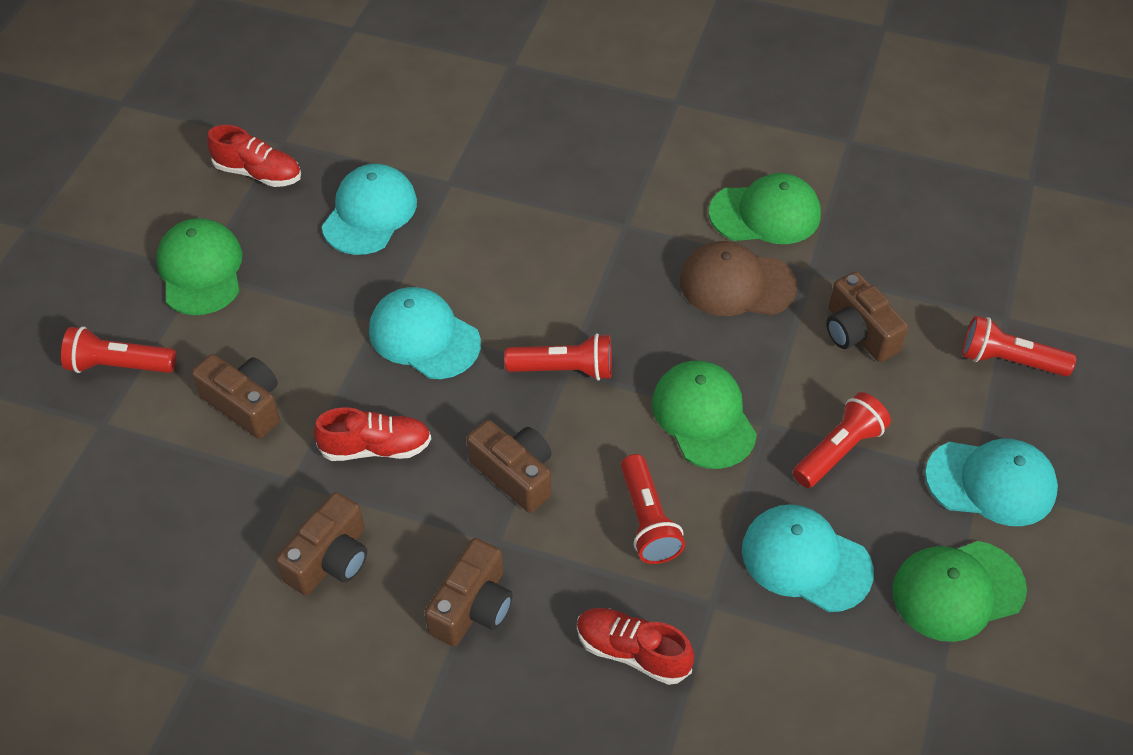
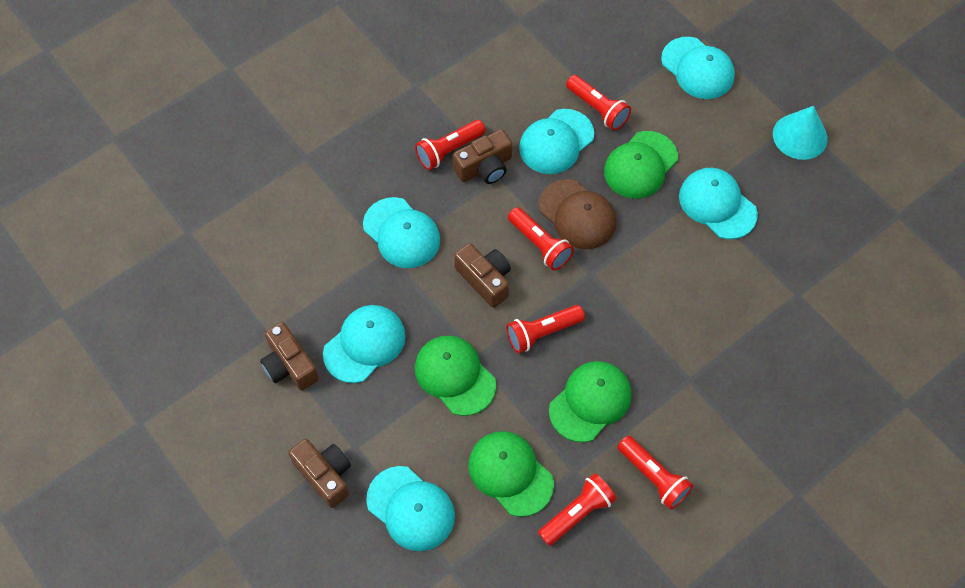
brown camera: 5 -> 4
red flashlight: 5 -> 6
red shoe: 3 -> 0
turquoise cap: 4 -> 6
turquoise cone: 0 -> 1

